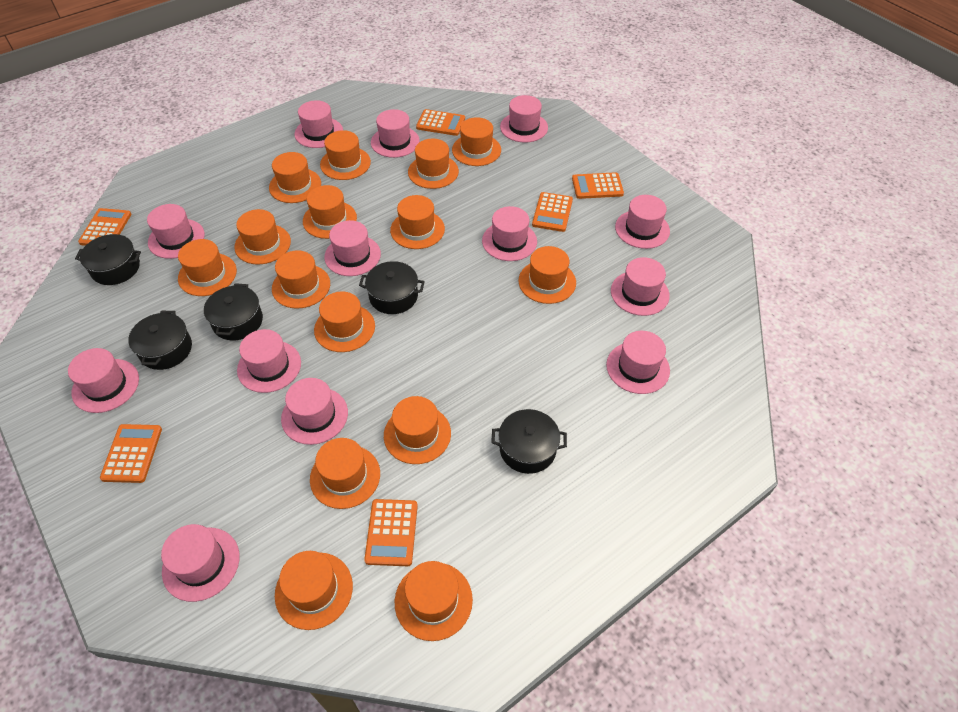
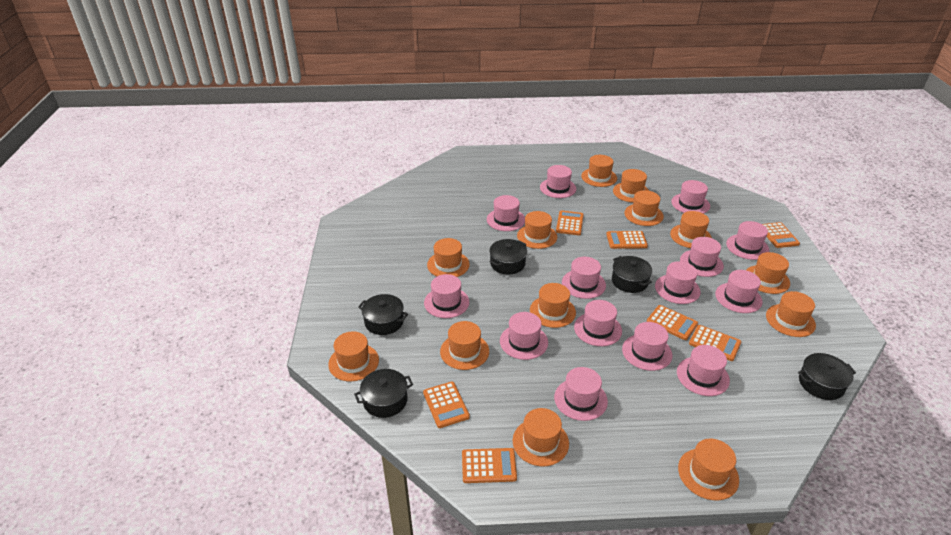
orange calculator: 6 -> 7
orange hat: 15 -> 13
pink hat: 13 -> 14

